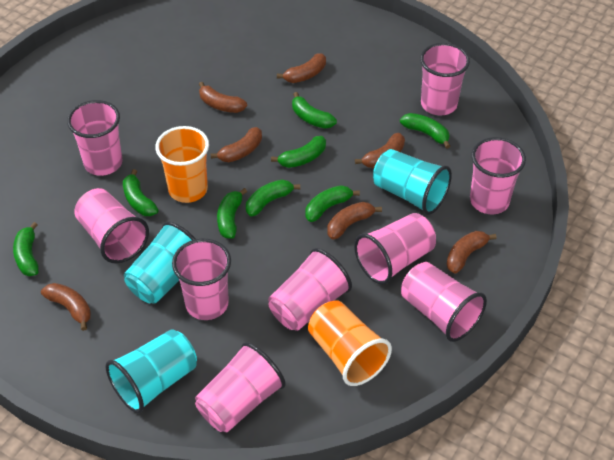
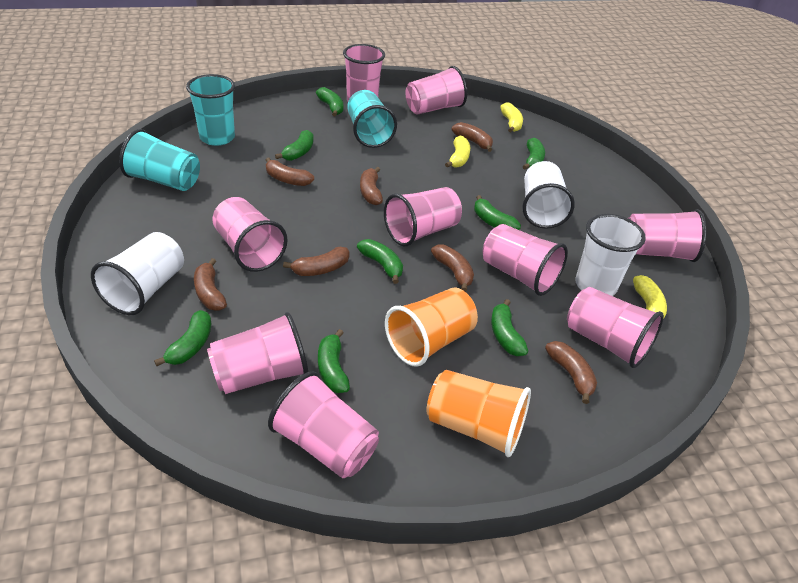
white cup: 0 -> 3
yellow banana: 0 -> 3

